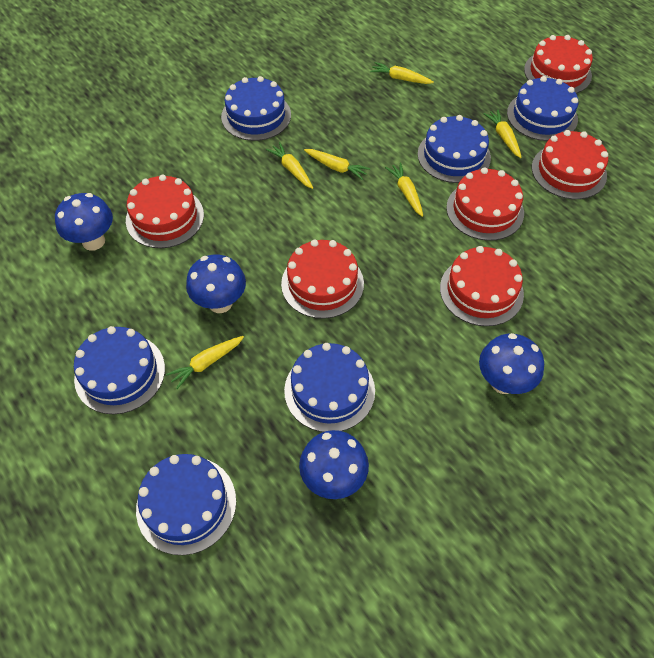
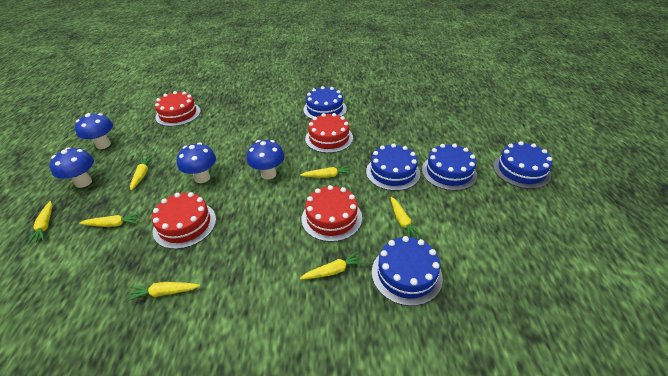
blue cake: 6 -> 5
red cake: 6 -> 4
yellow carrot: 6 -> 7

